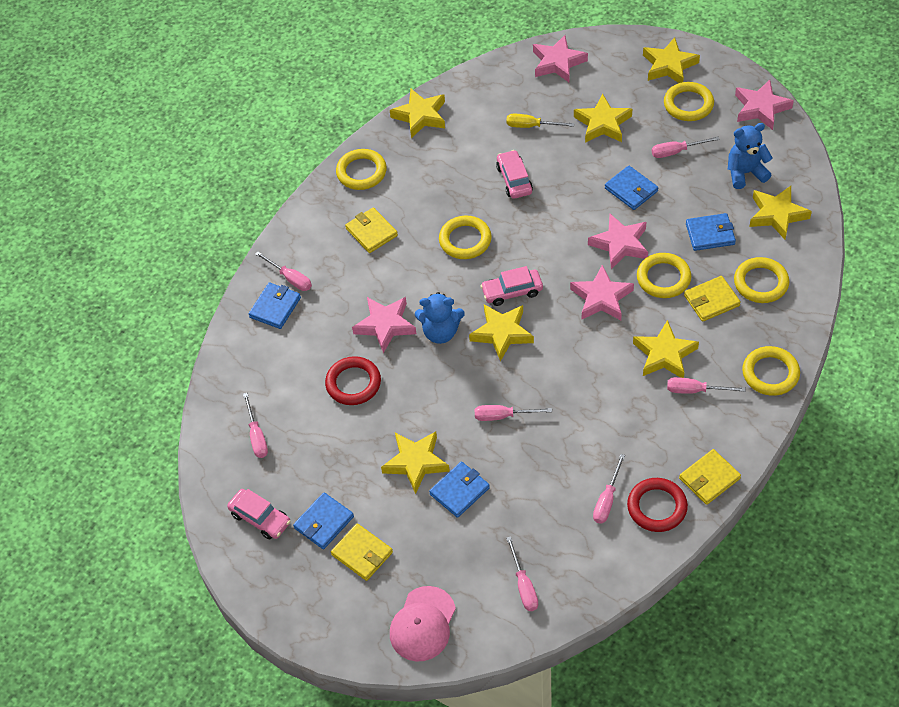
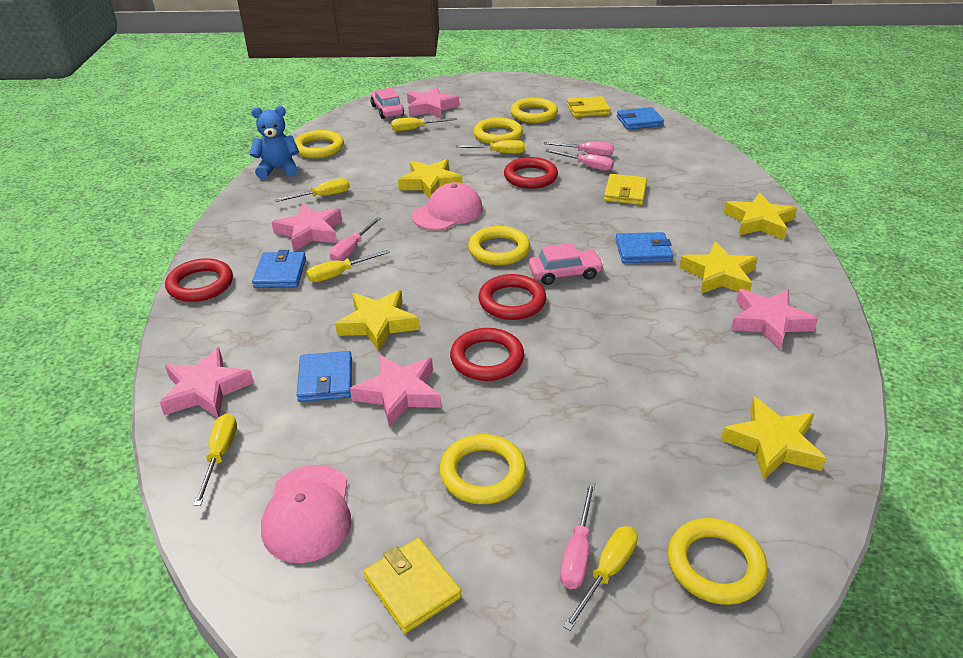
blue teddy bear: 2 -> 1
blue wallet: 5 -> 4
pink cap: 1 -> 2
pink car: 3 -> 2
pink screwdriver: 7 -> 4
red ring: 2 -> 4
yellow screwdriver: 1 -> 6
yellow star: 7 -> 5
yellow wallet: 4 -> 3

